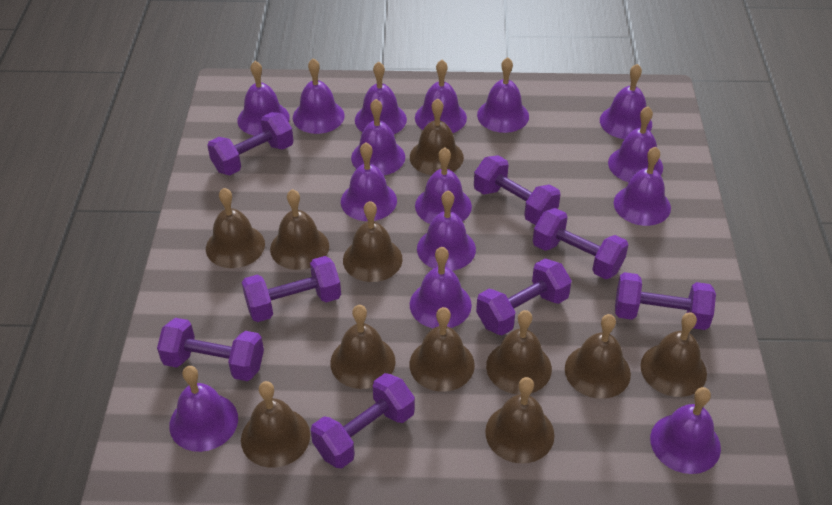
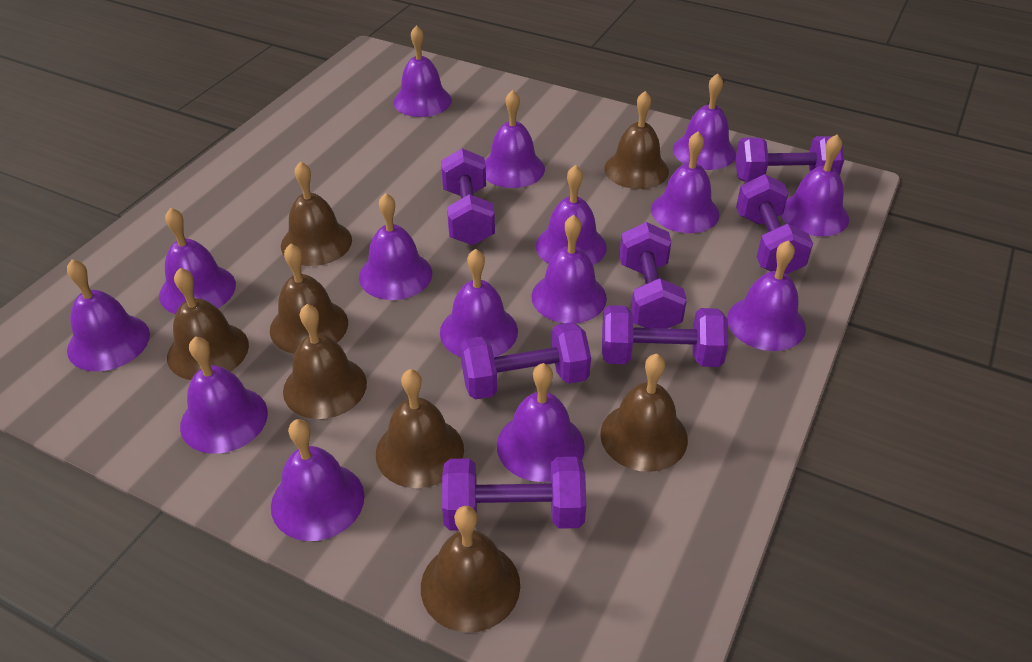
brown bell: 11 -> 8
purple dumbbell: 8 -> 7

